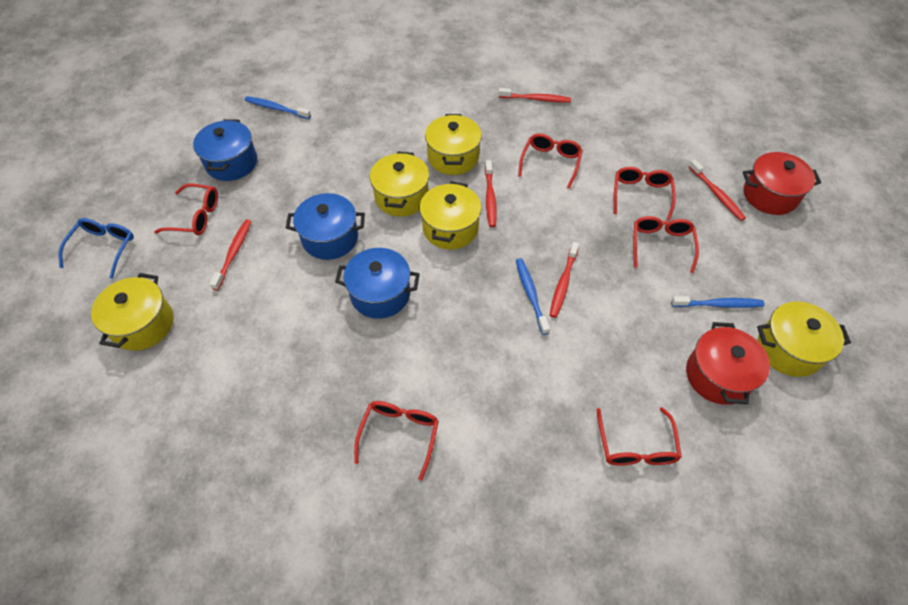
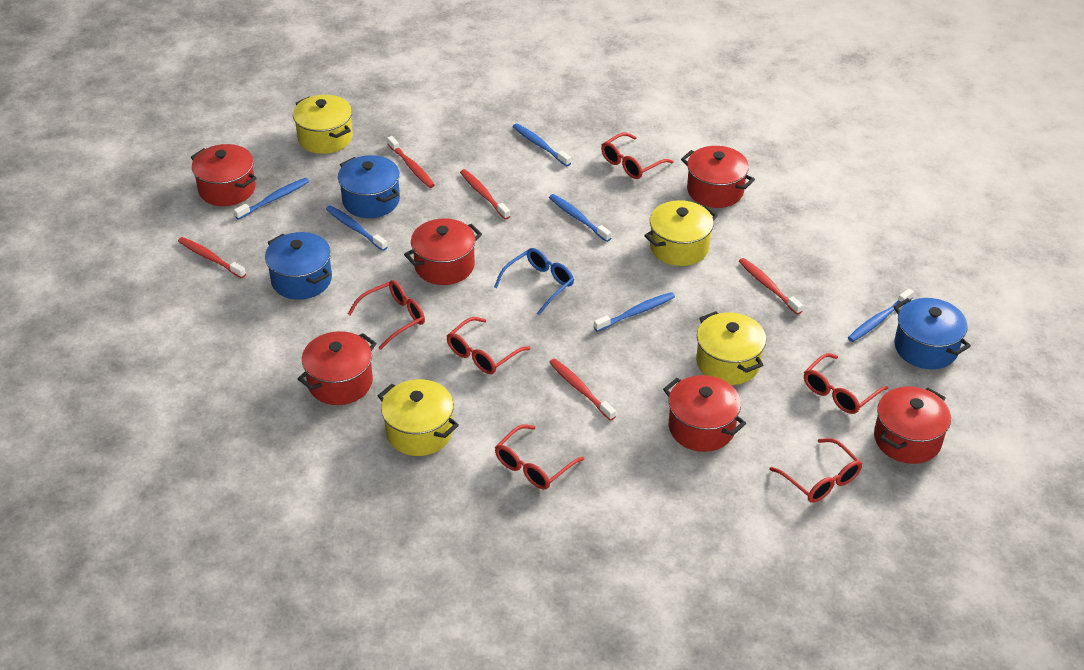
blue toothbrush: 3 -> 6
red pot: 2 -> 6
yellow pot: 5 -> 4

